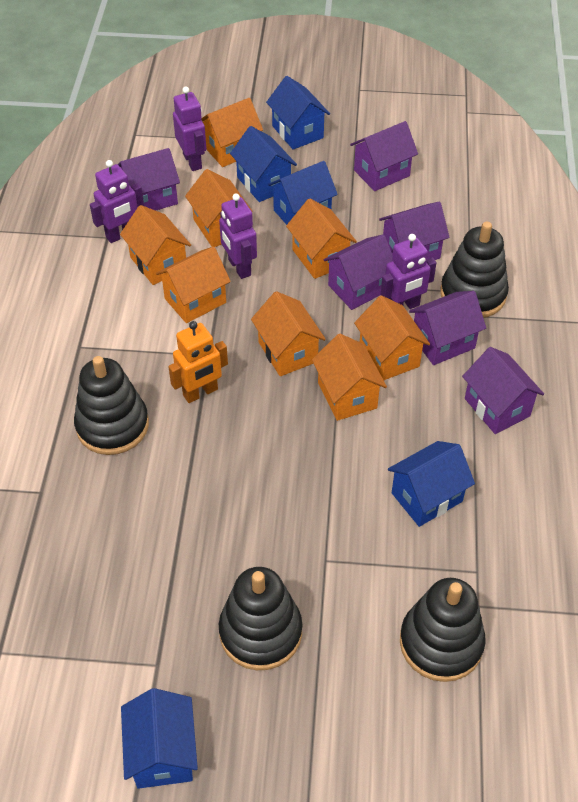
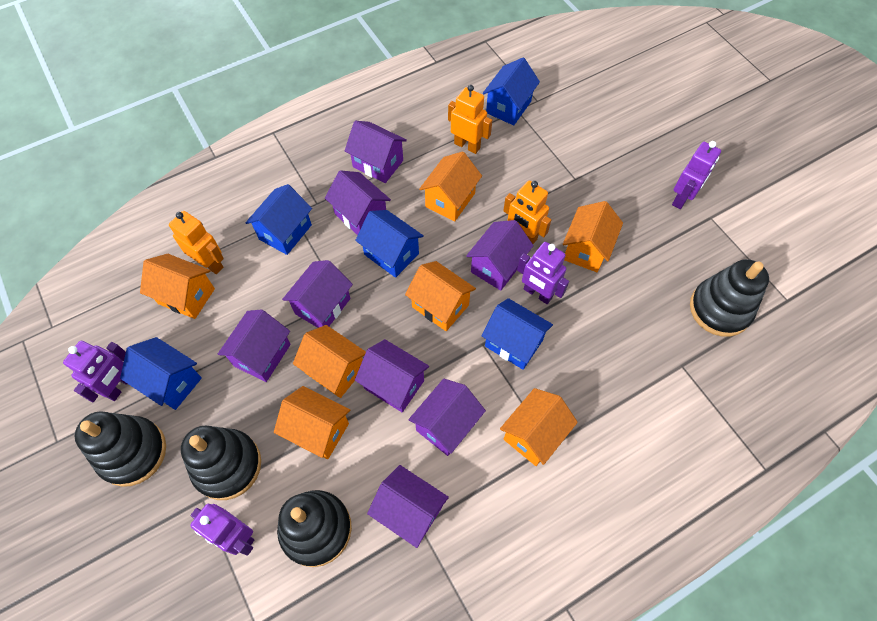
orange house: 8 -> 7
orange robot: 1 -> 3
purple house: 6 -> 8

